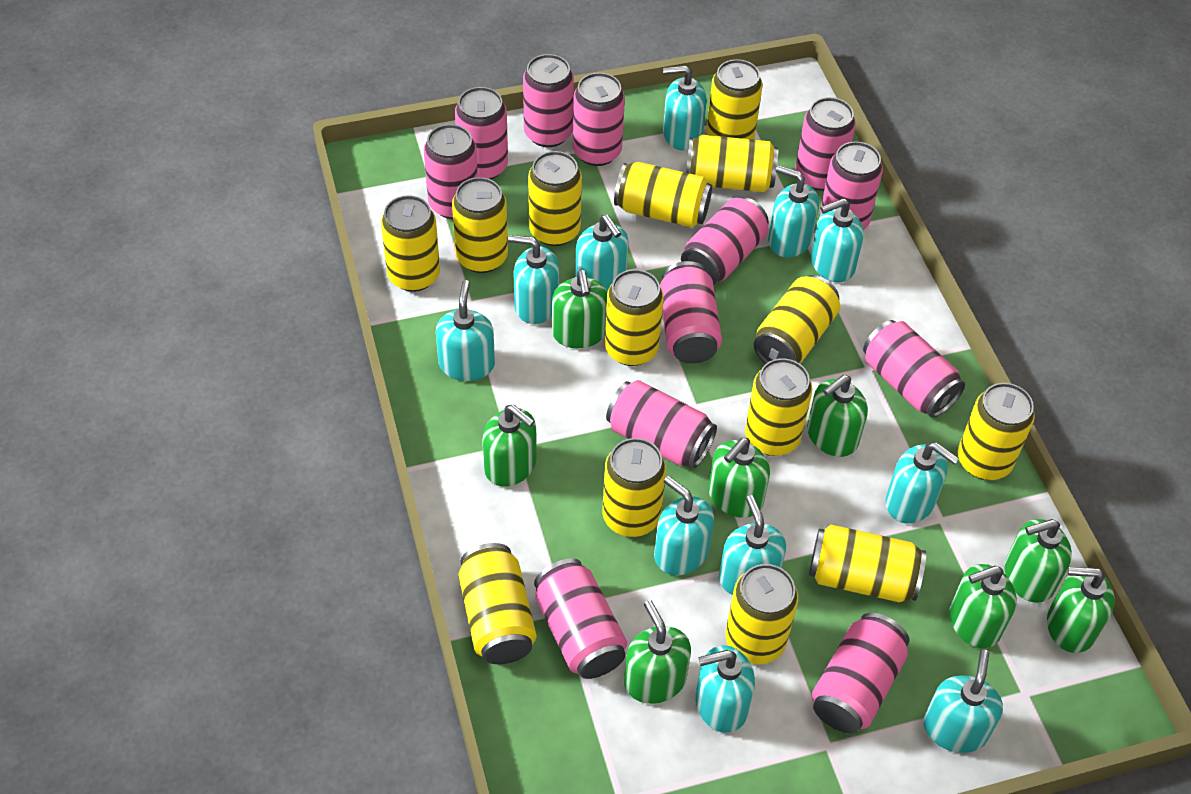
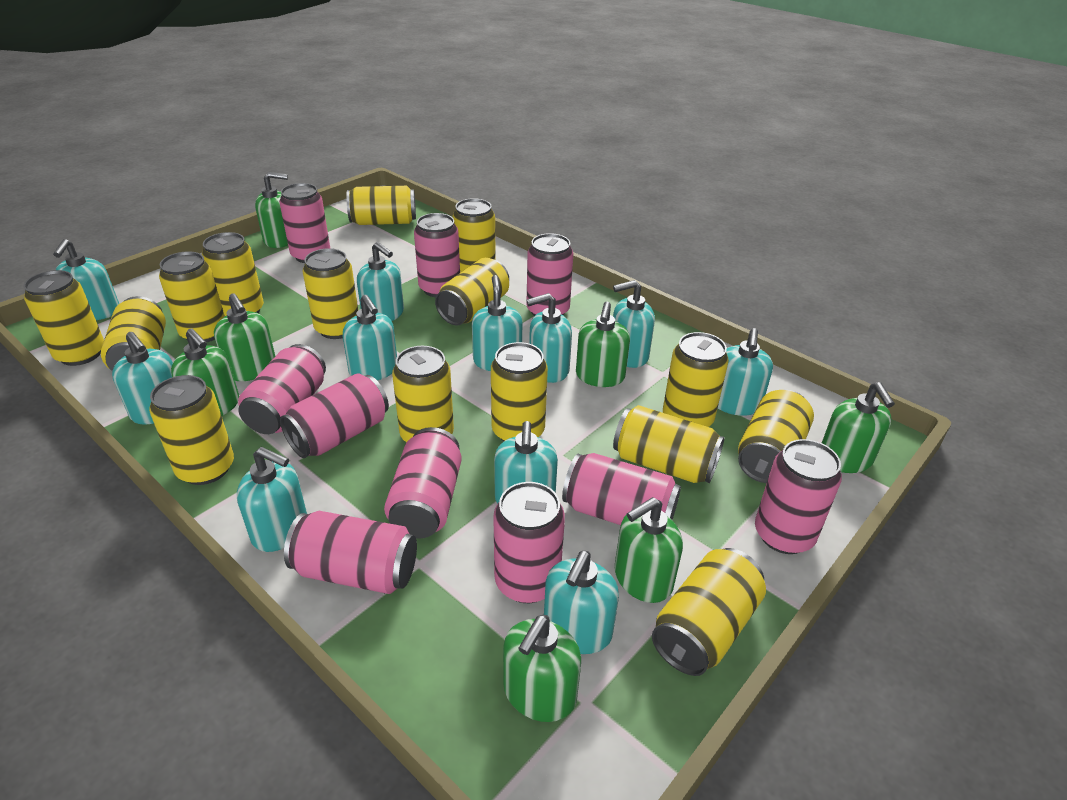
green soap dispenser: 8 -> 7
pink can: 12 -> 10
yellow can: 14 -> 15

